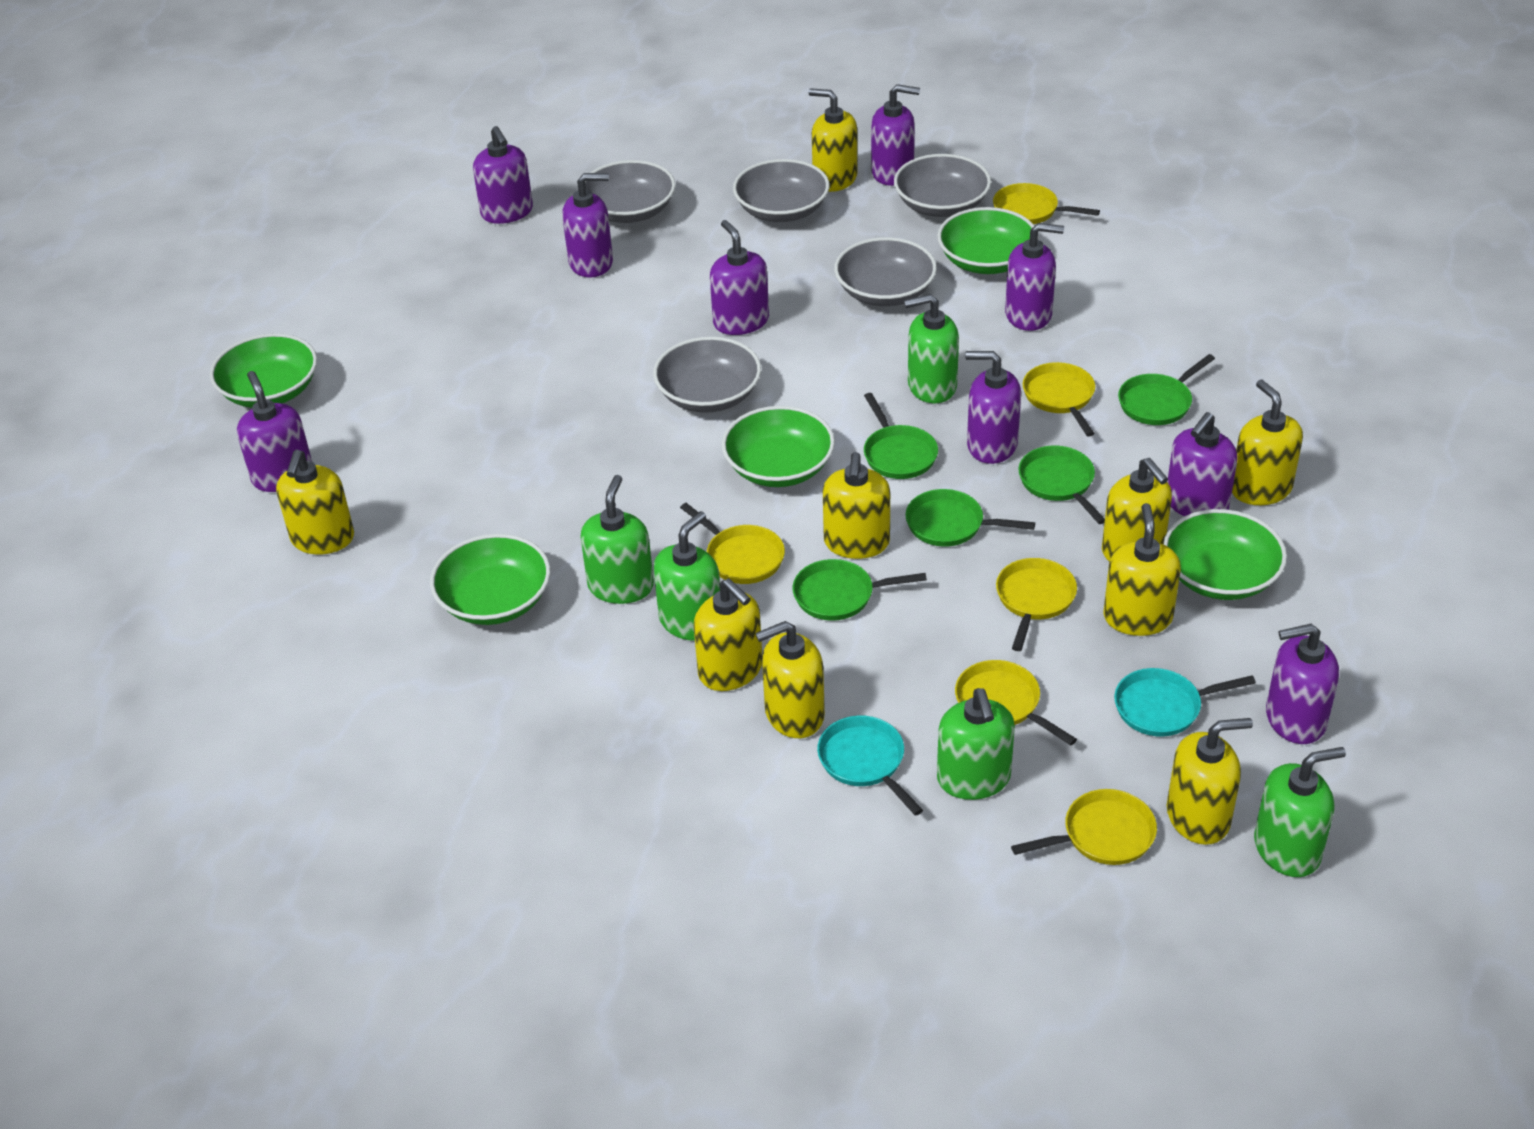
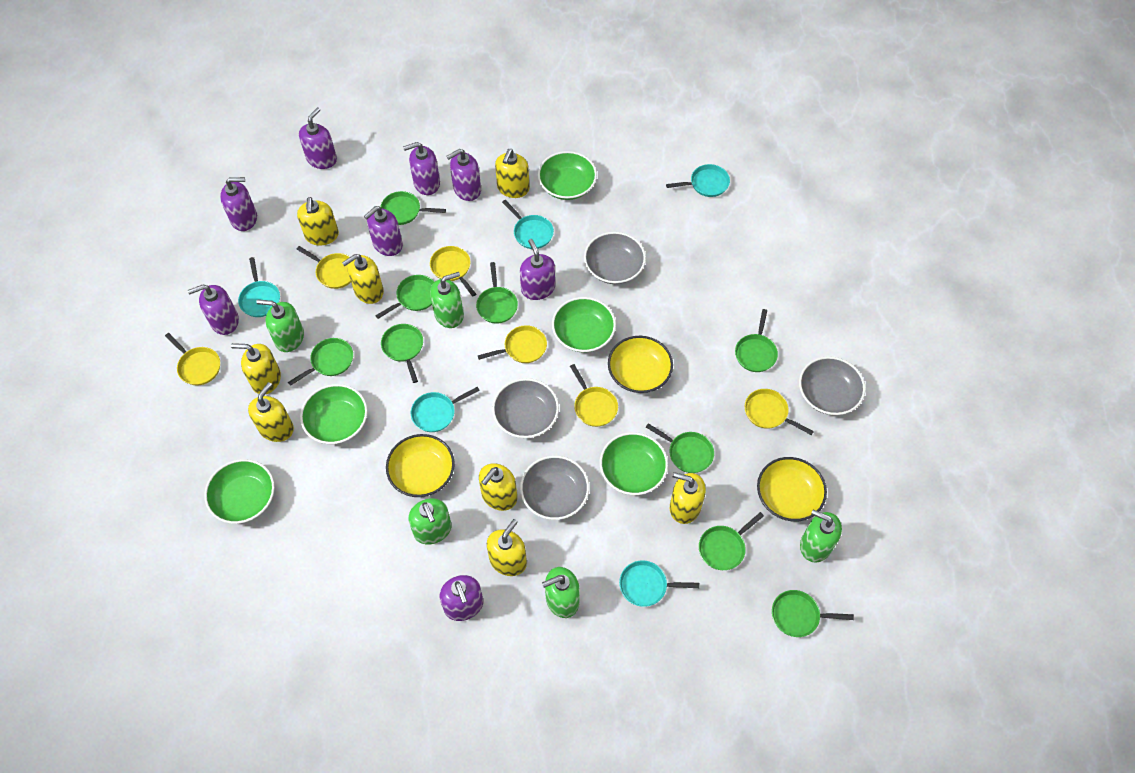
green pan: 5 -> 9
grey bowl: 5 -> 4
purple soap dispenser: 9 -> 8
turquoise pan: 2 -> 5
yellow bowl: 0 -> 3
yellow soap dispenser: 9 -> 8

